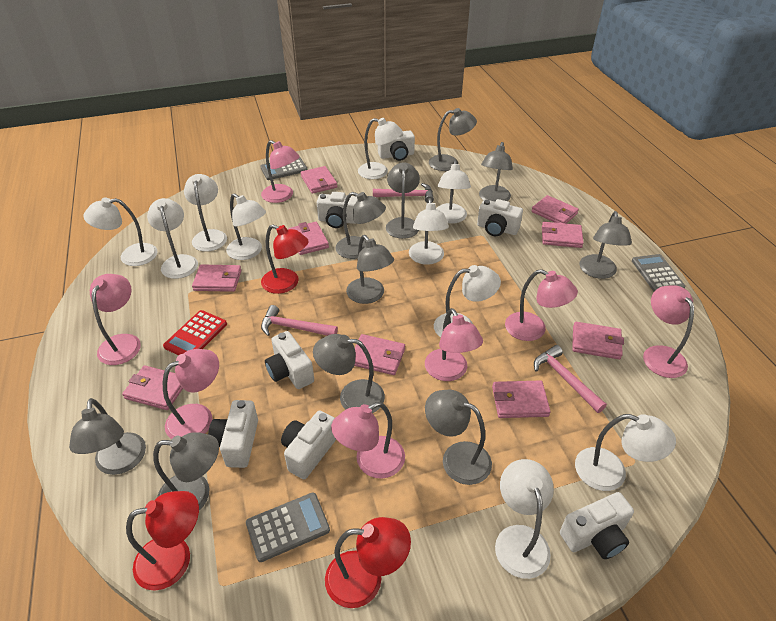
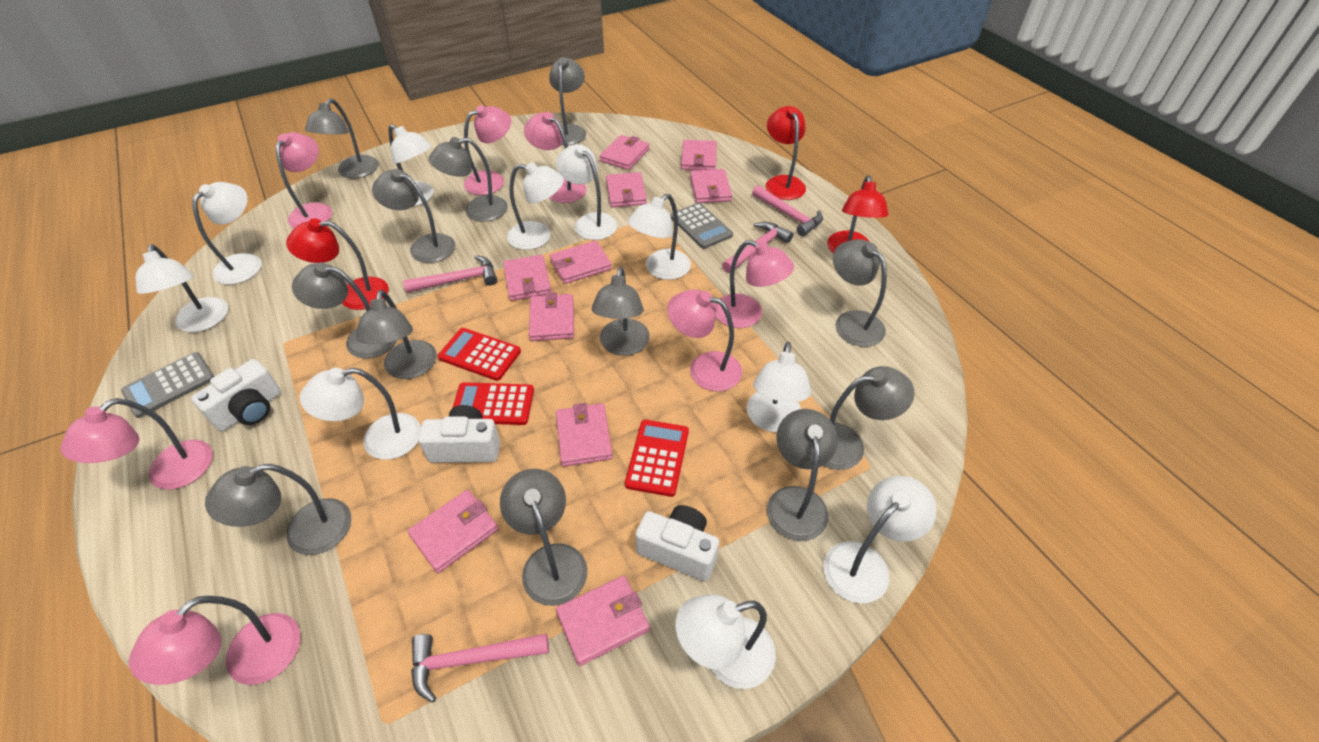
grey calculator: 3 -> 2
grey lamp: 10 -> 12
pink hammer: 3 -> 4
pink wallet: 9 -> 10
red calculator: 1 -> 3
white camera: 7 -> 3

